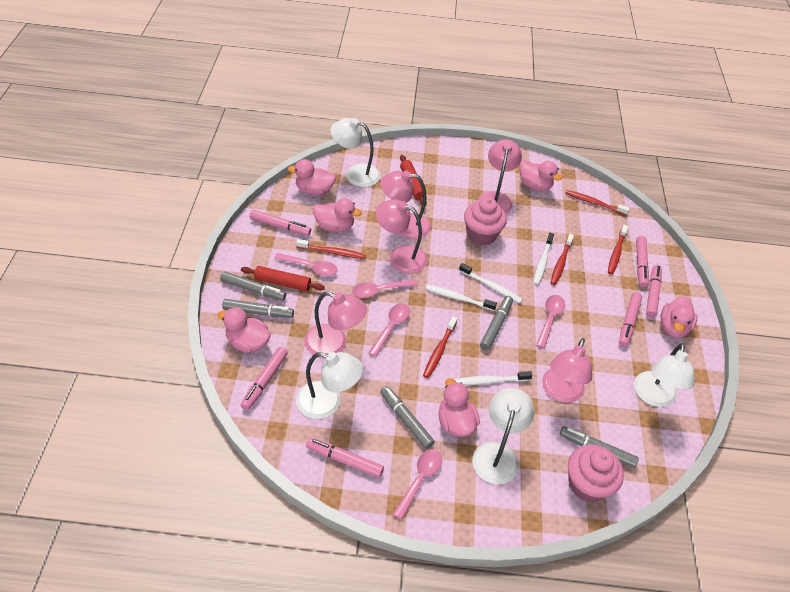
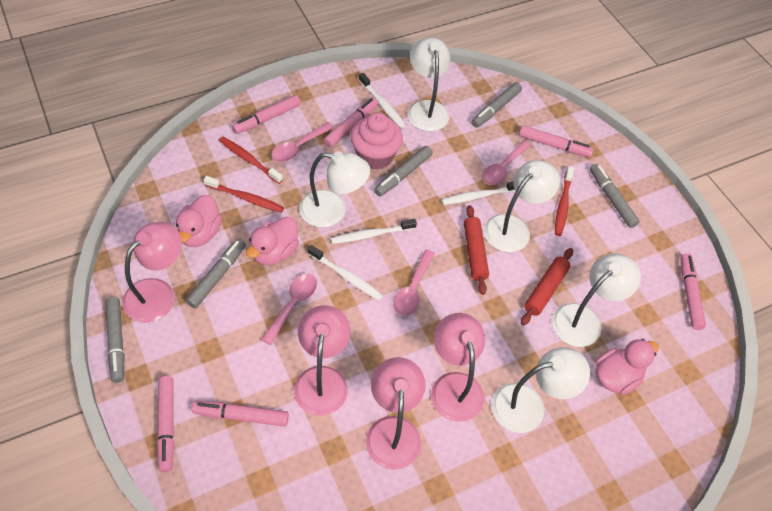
pink cupcake: 2 -> 1
pink duck: 6 -> 3
pink lamp: 5 -> 4
pink spoon: 5 -> 4
red toothbrush: 5 -> 3
white lamp: 4 -> 5

